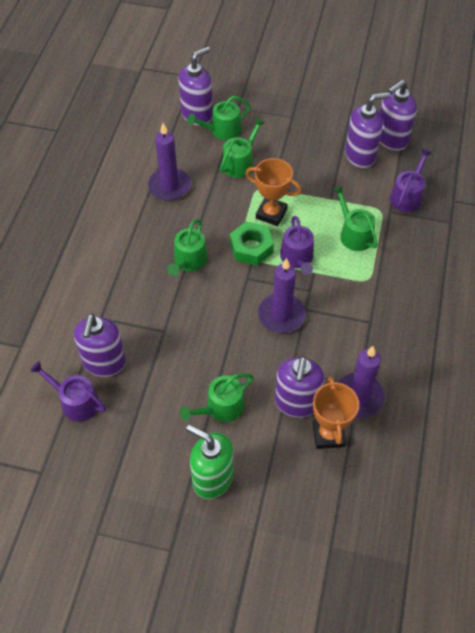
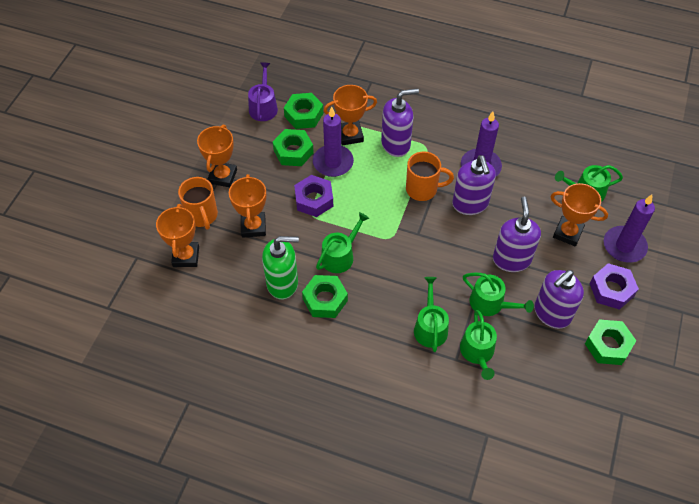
green nut: 1 -> 4
orange mug: 0 -> 2
orange trophy: 2 -> 5
purple nut: 0 -> 2
purple soap dispenser: 5 -> 4
purple watering can: 3 -> 1

